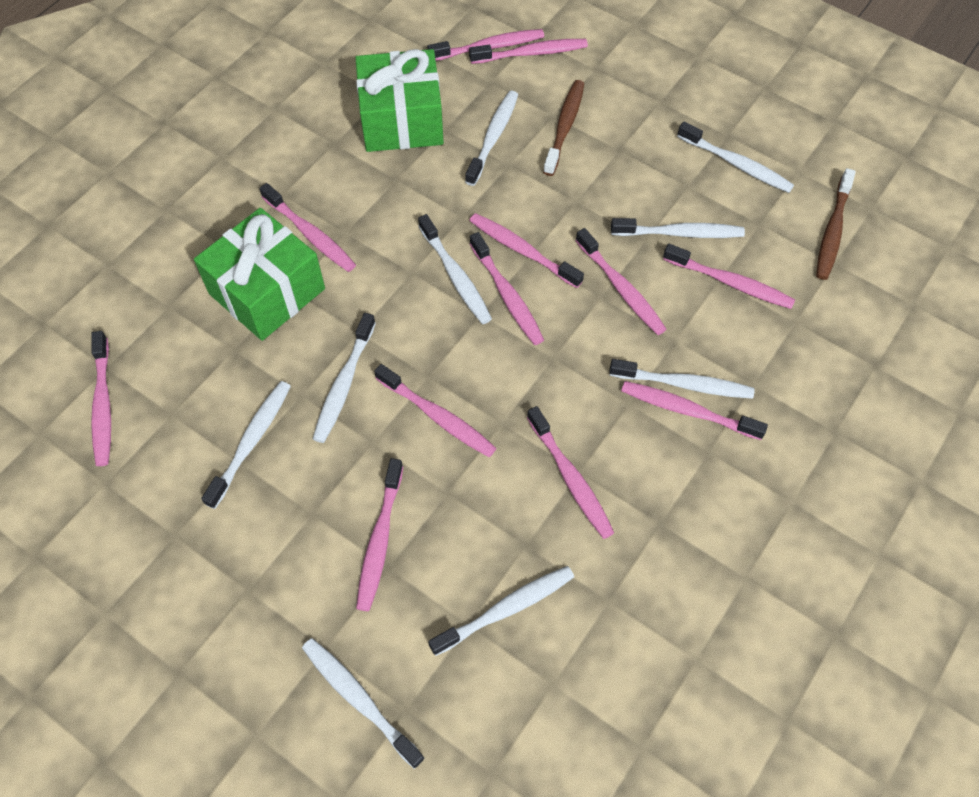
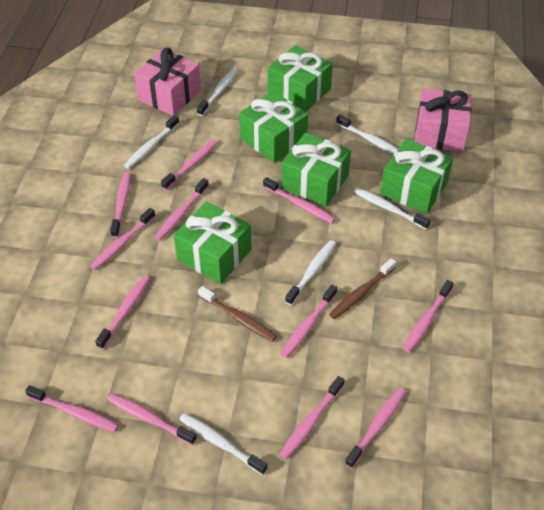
green gift: 2 -> 5
pink gift: 0 -> 2
white toothbrush: 9 -> 6

